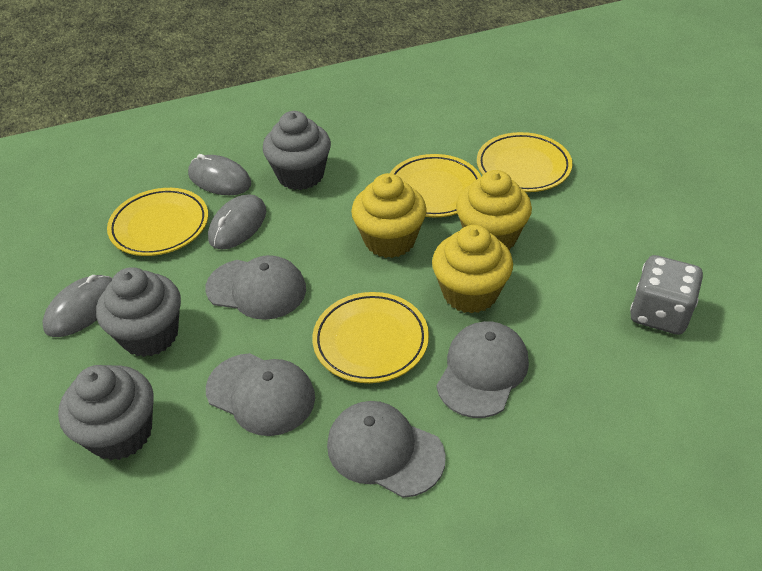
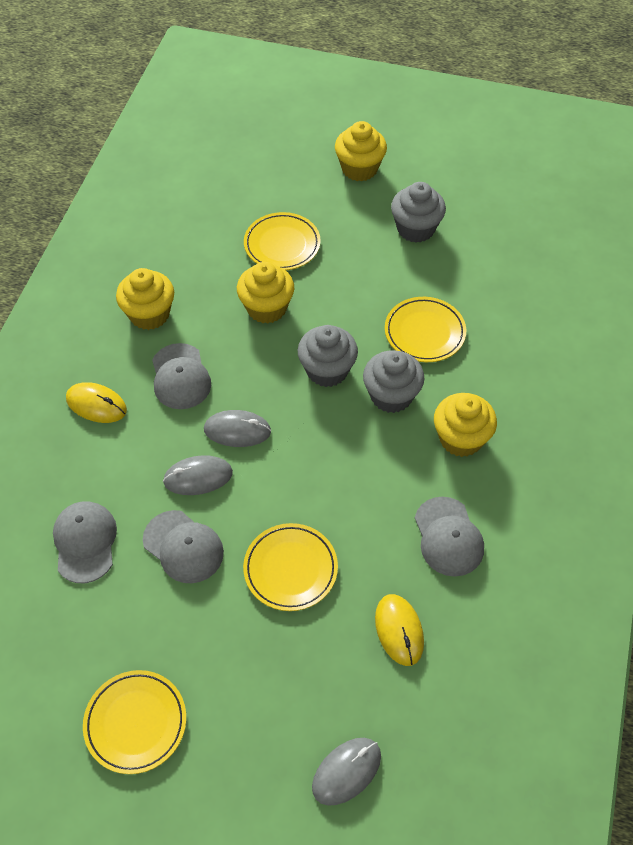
grey dice: 1 -> 0
yellow cupcake: 3 -> 4
yellow mouse: 0 -> 2

